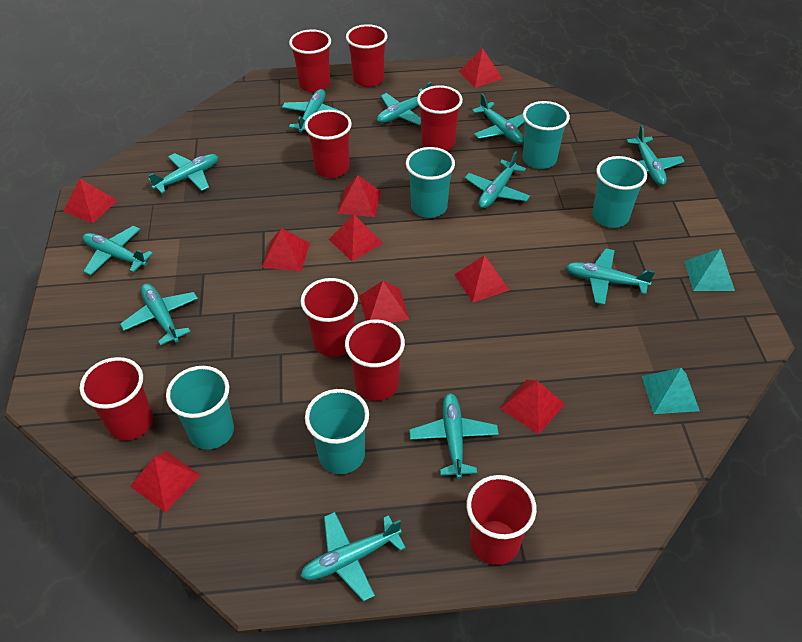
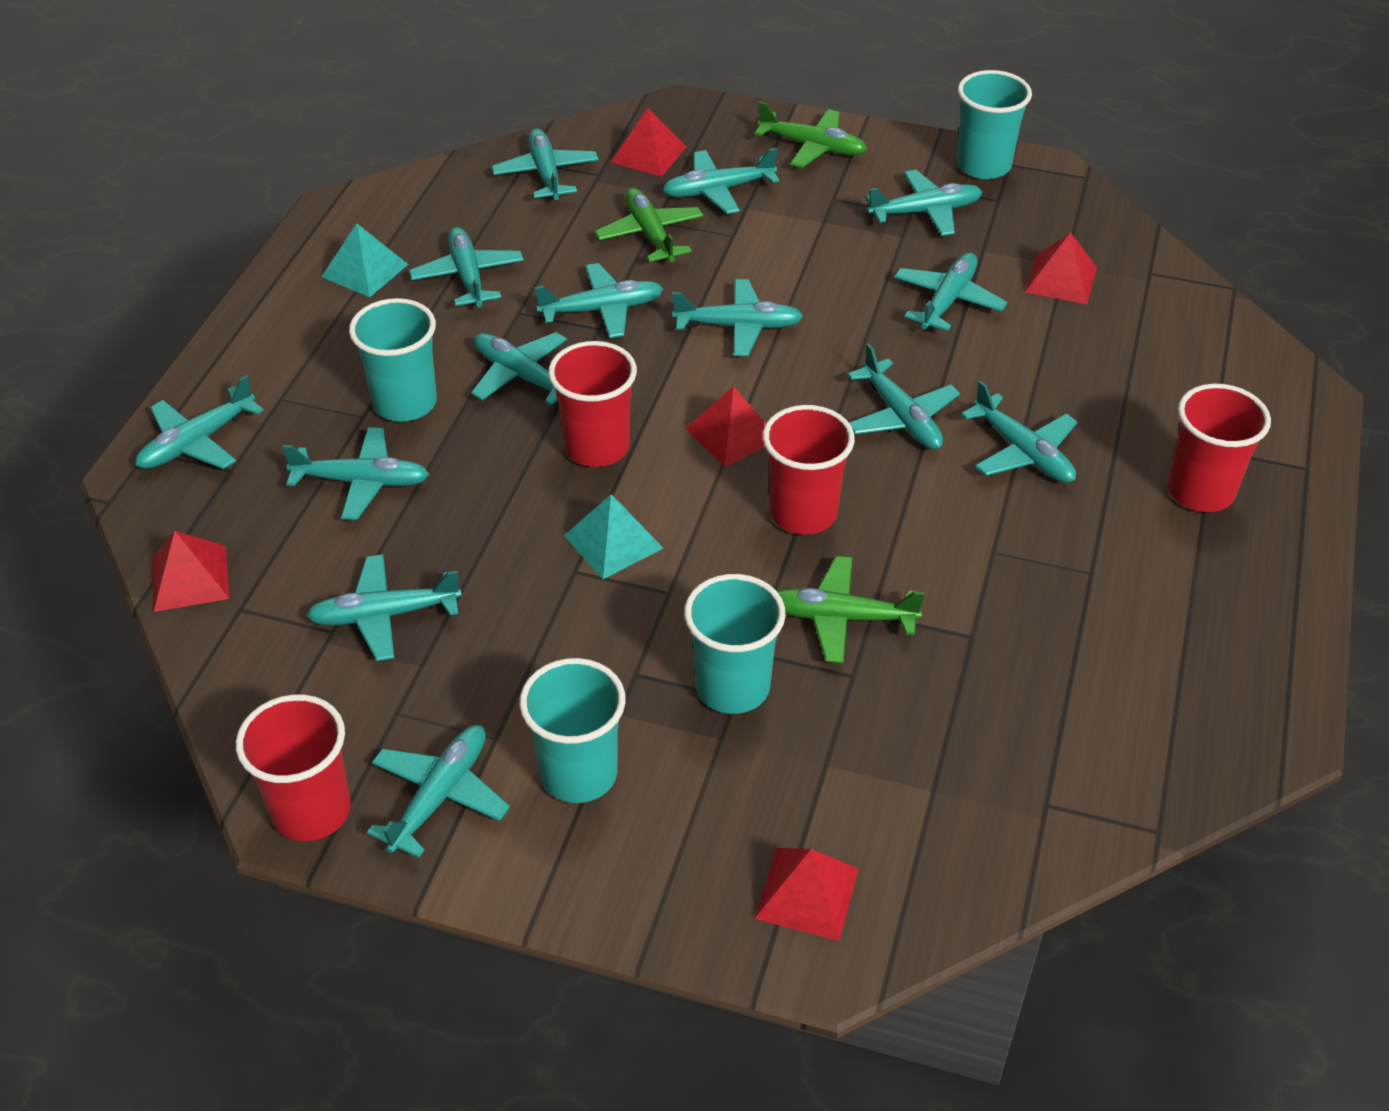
green plane: 0 -> 3
red cup: 8 -> 4
red pyramid: 9 -> 5
turquoise cup: 5 -> 4
turquoise plane: 11 -> 14

